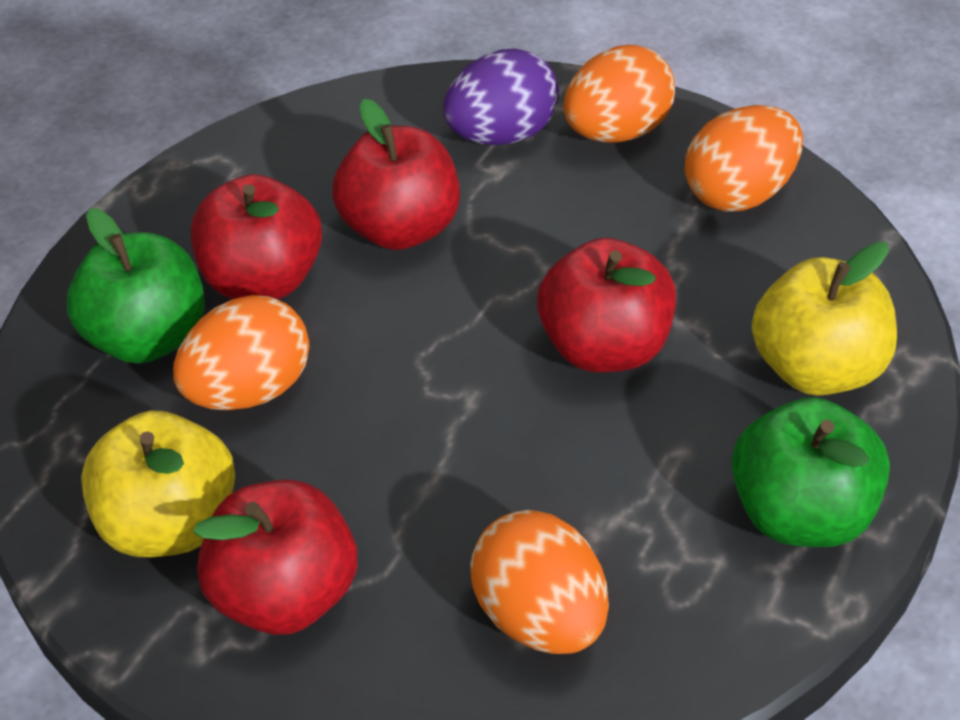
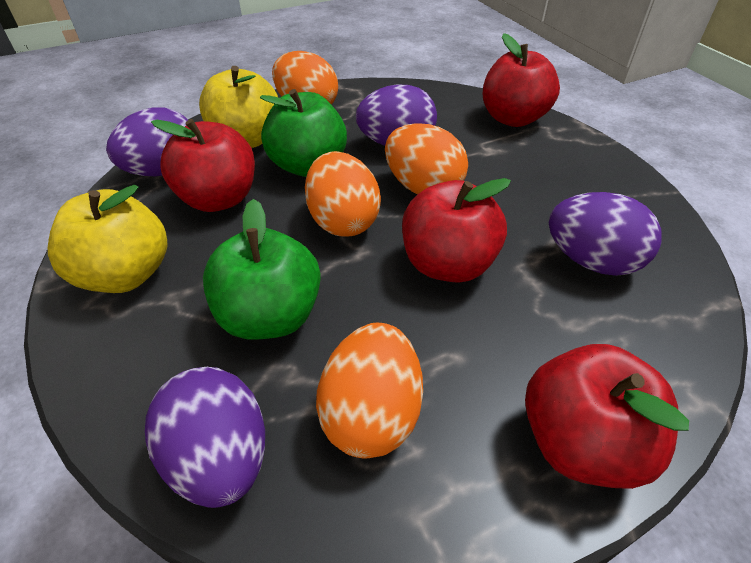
purple egg: 1 -> 4

